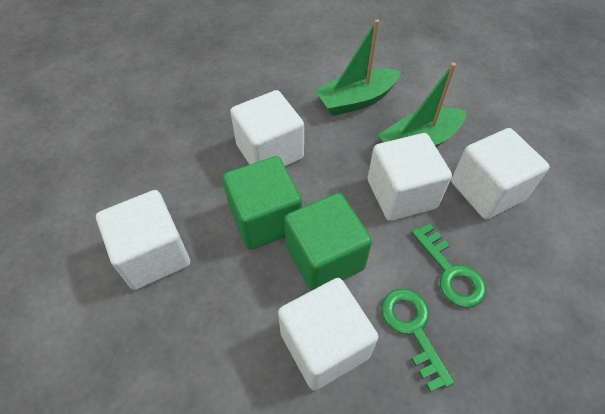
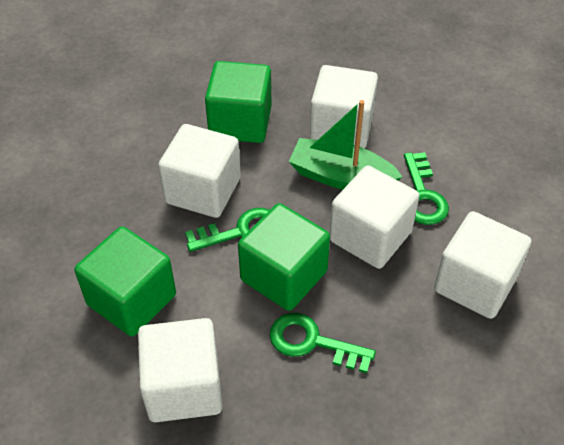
green boat: 2 -> 1
green cube: 2 -> 3
green key: 2 -> 3

